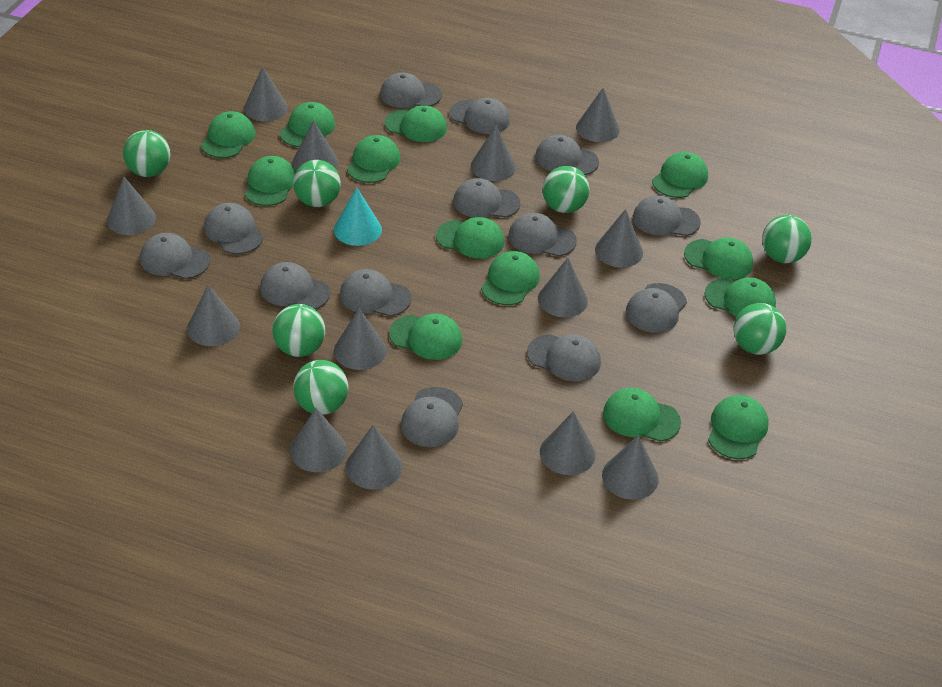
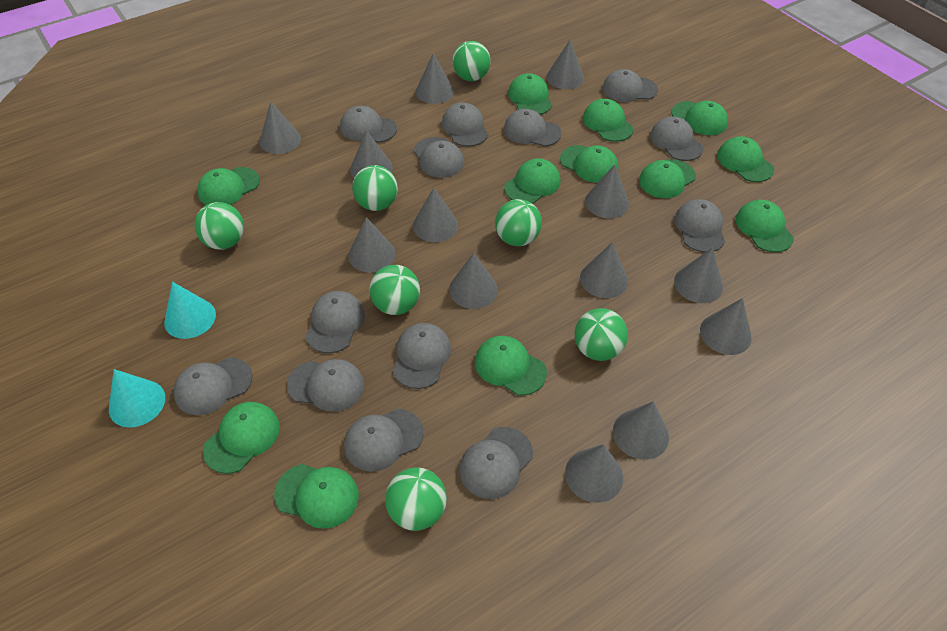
green cap: 13 -> 12
turquoise cone: 1 -> 2

